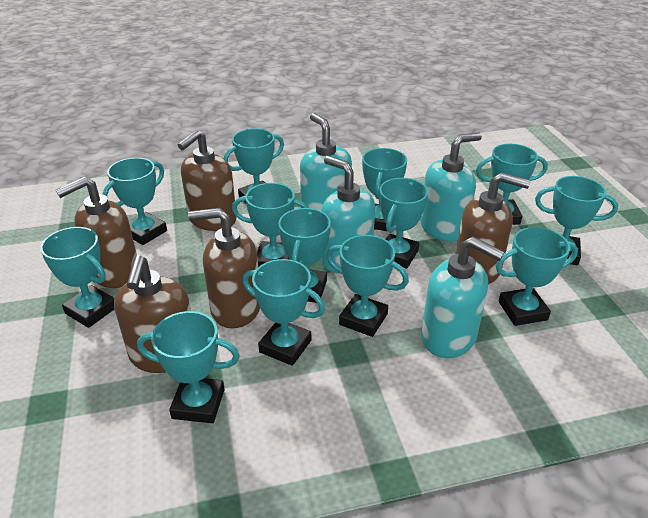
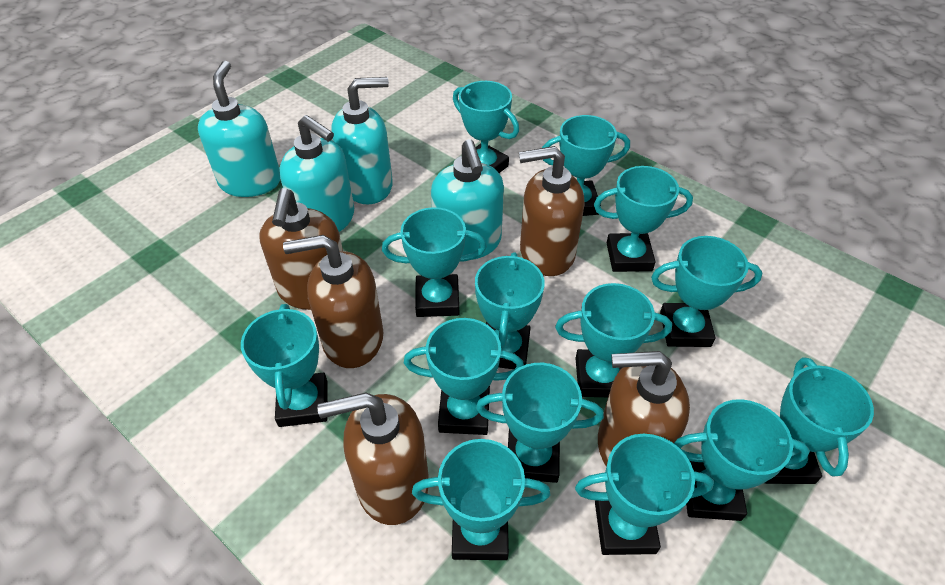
turquoise trophy: 13 -> 14

